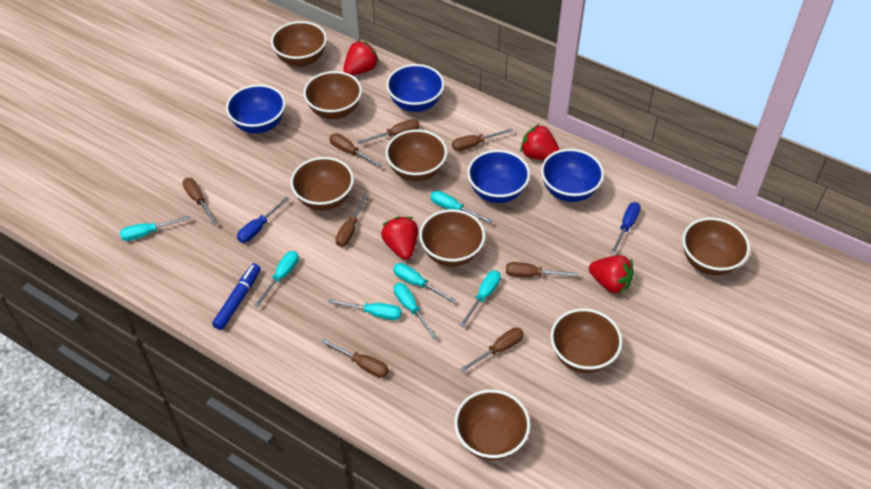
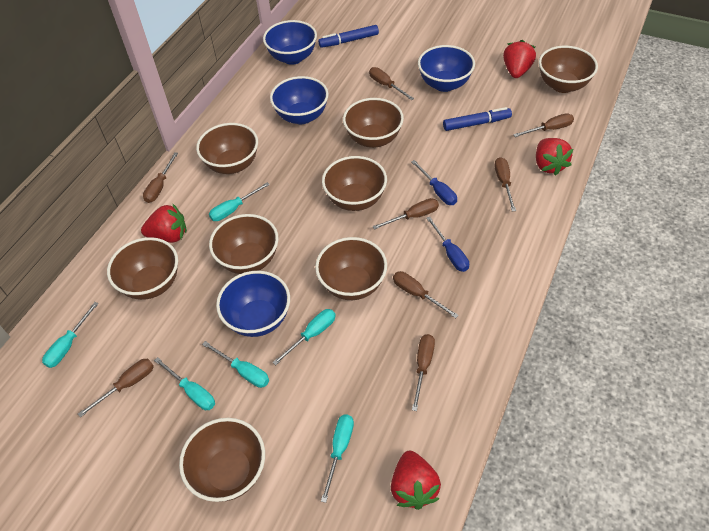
blue marker: 1 -> 2
turquoise screwdriver: 7 -> 6

